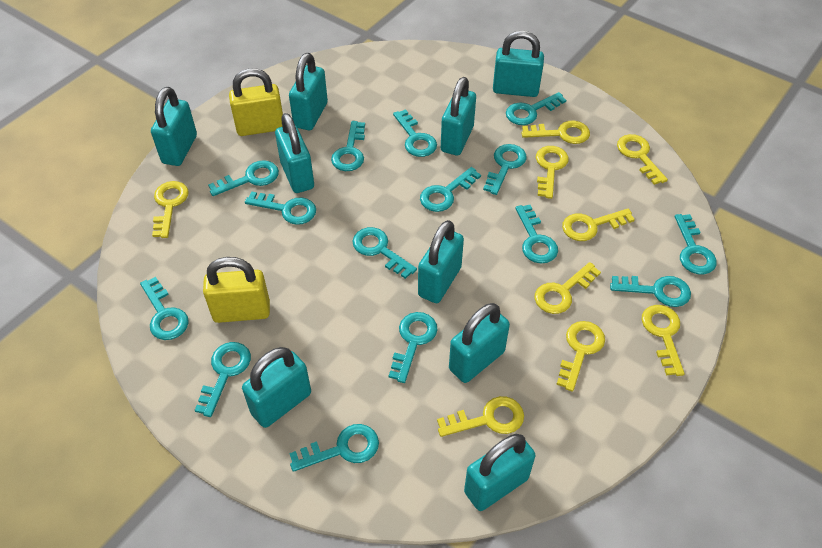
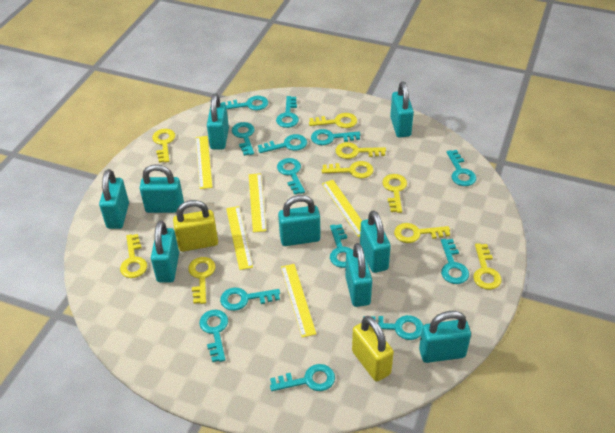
turquoise key: 15 -> 13
yellow ruler: 0 -> 5

